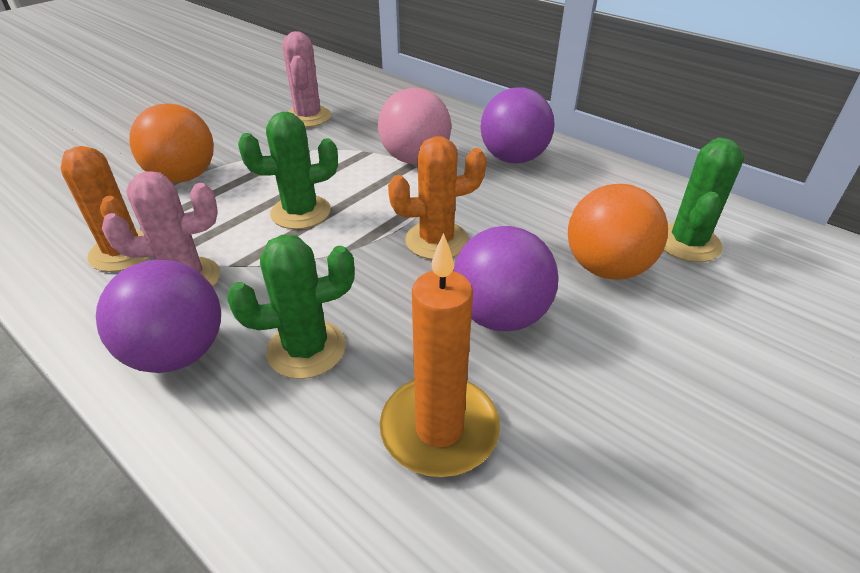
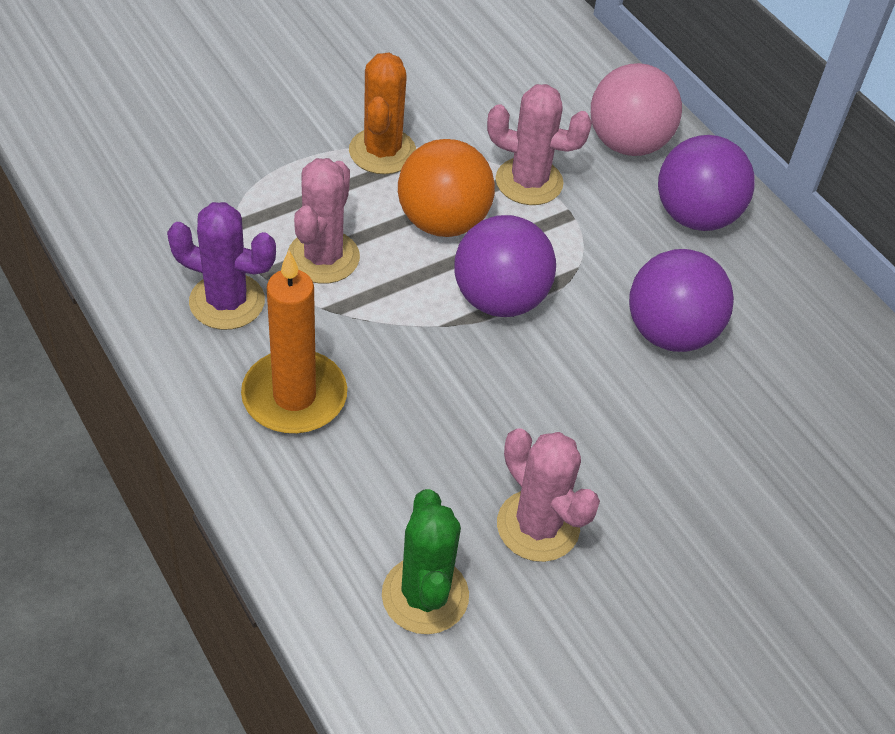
green cactus: 3 -> 1
orange ball: 2 -> 1
orange cactus: 2 -> 1
pink cactus: 2 -> 3
purple cactus: 0 -> 1

